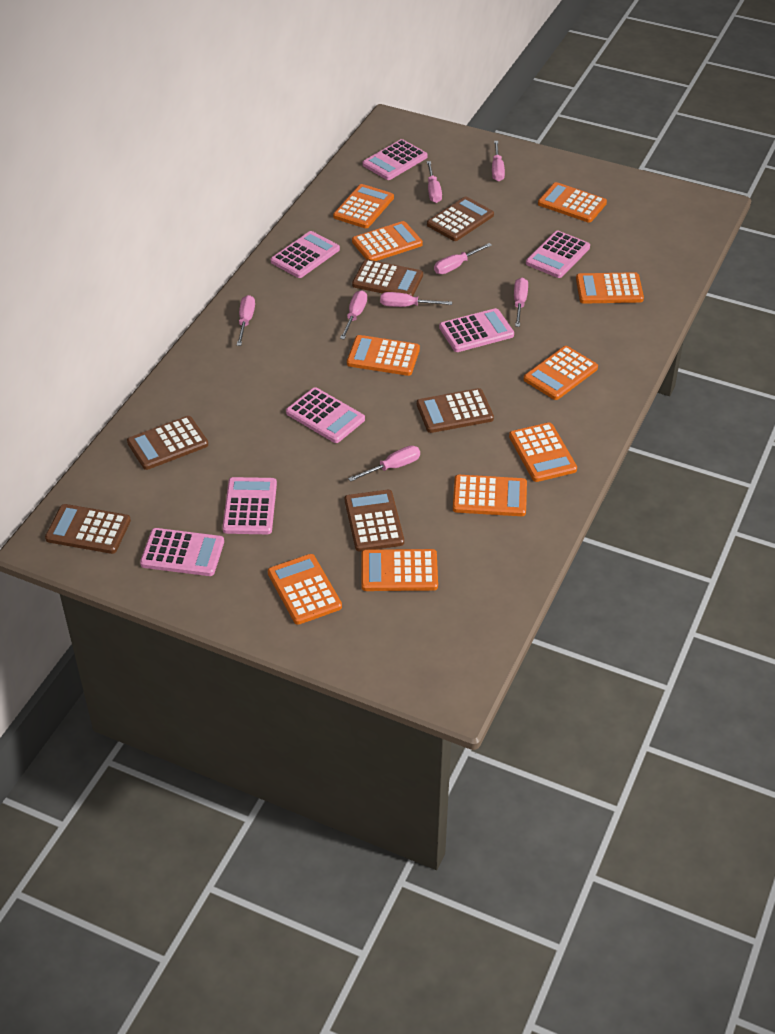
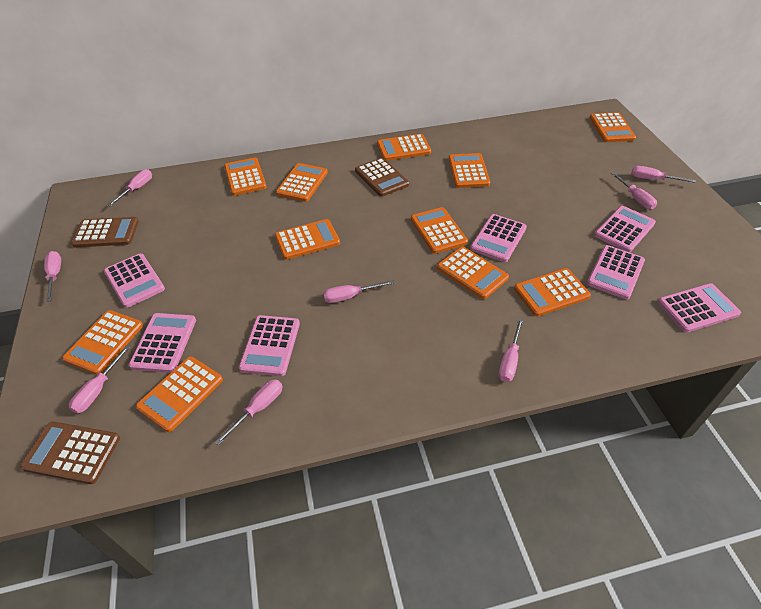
brown calculator: 6 -> 3
orange calculator: 10 -> 11

